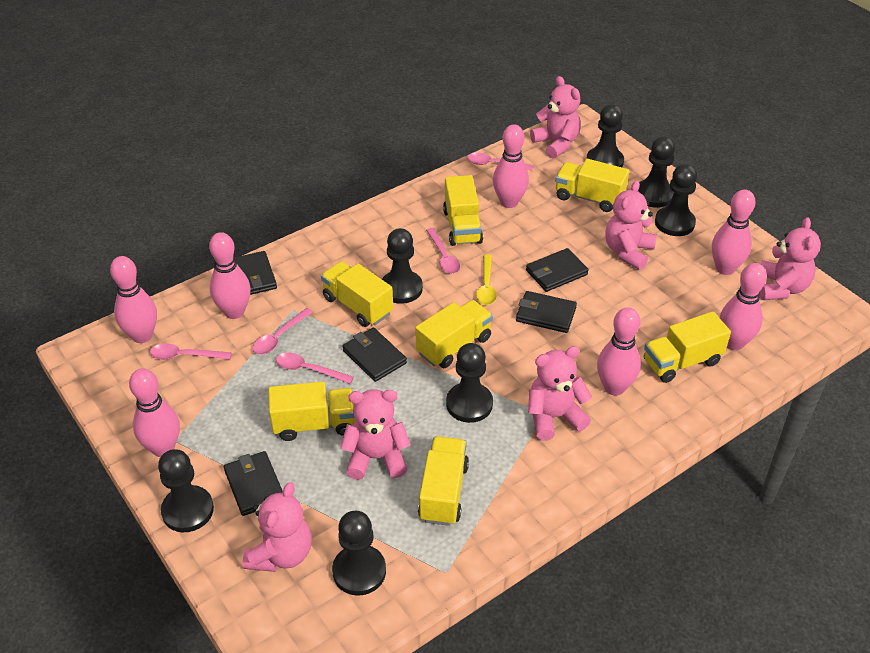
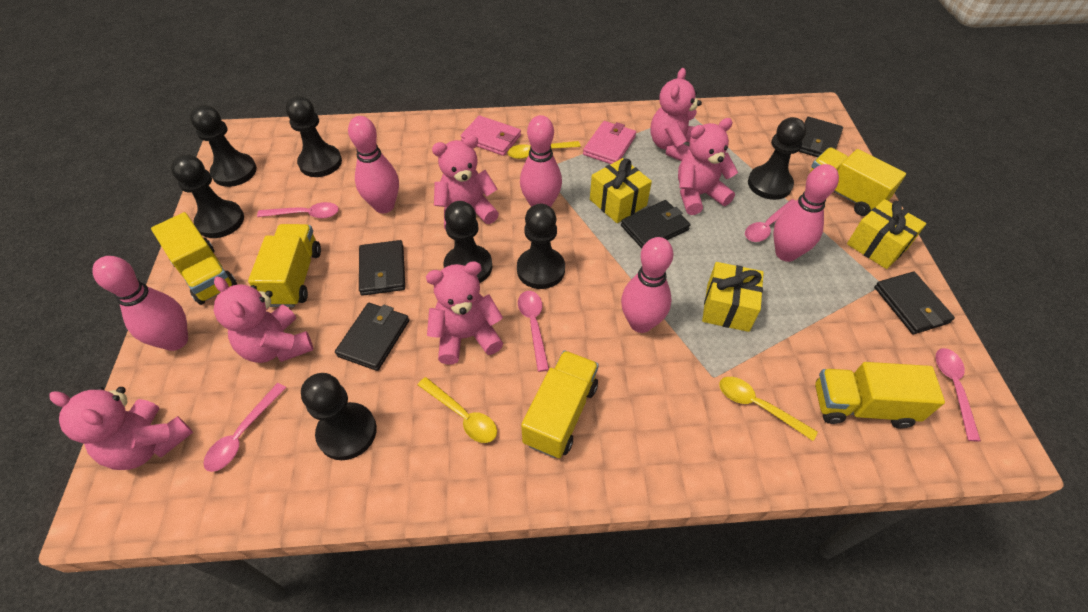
pink bowling pin: 7 -> 5
pink wallet: 0 -> 2
yellow gift: 0 -> 3
yellow spoon: 1 -> 3
yellow truck: 7 -> 5

